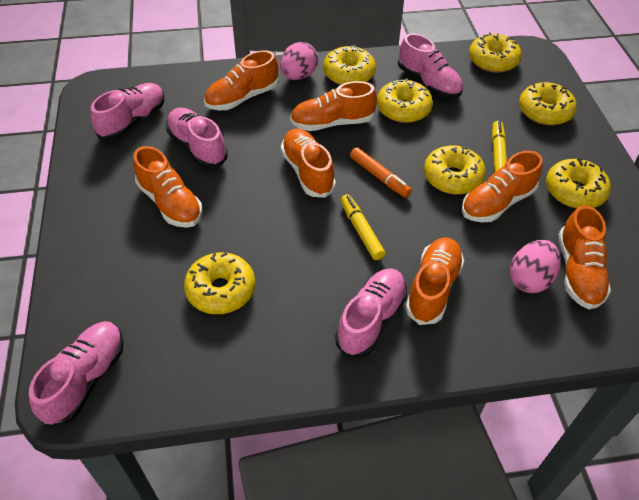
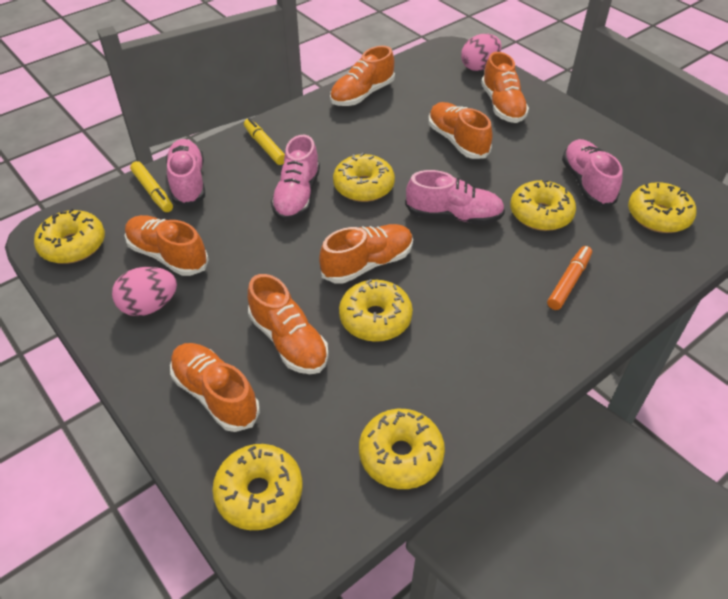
pink shoe: 5 -> 4

